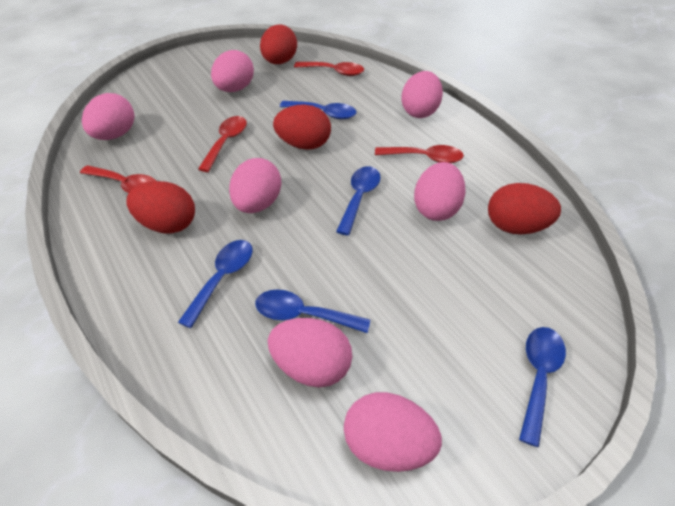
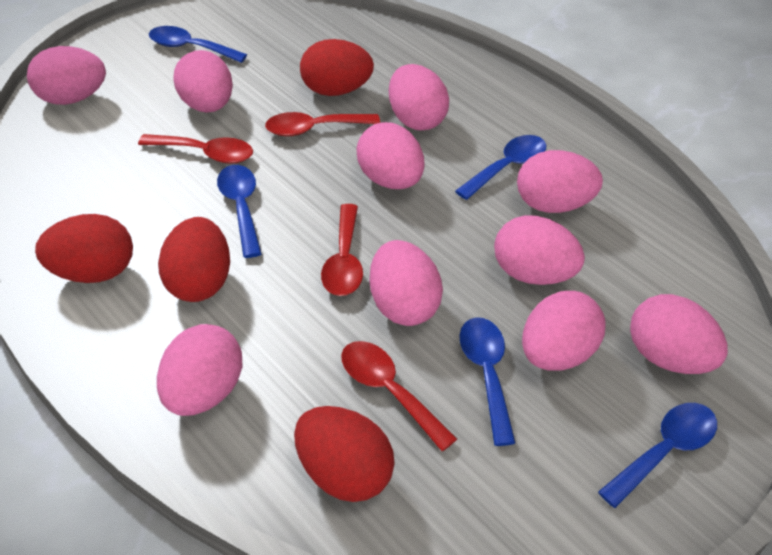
pink egg: 7 -> 10

